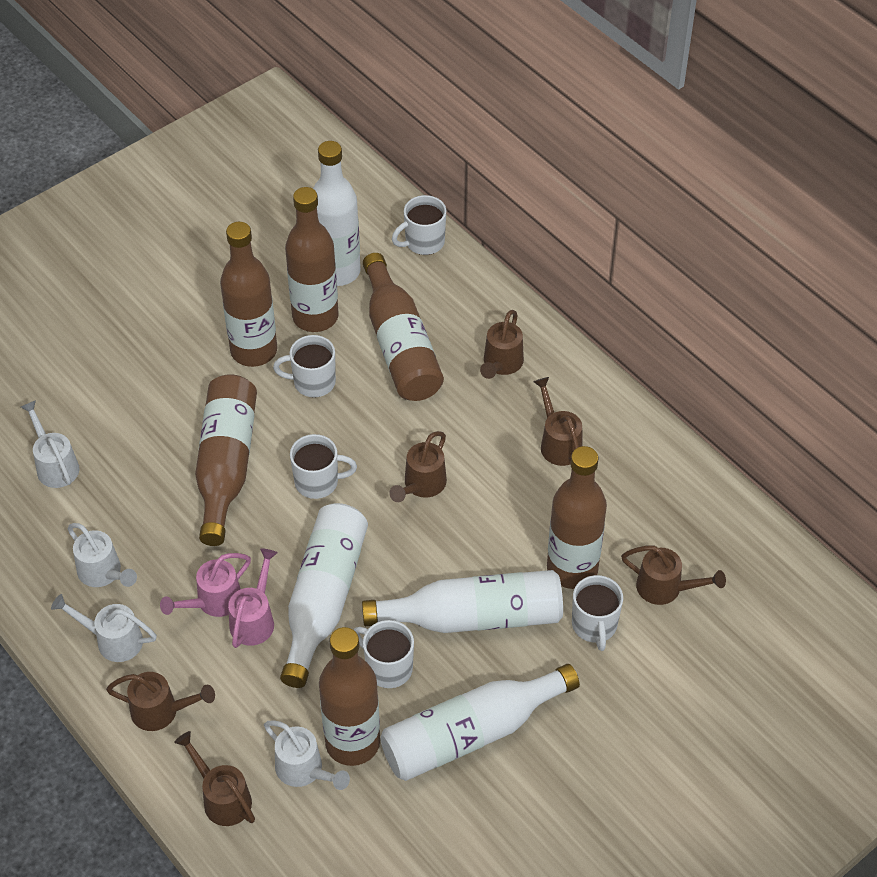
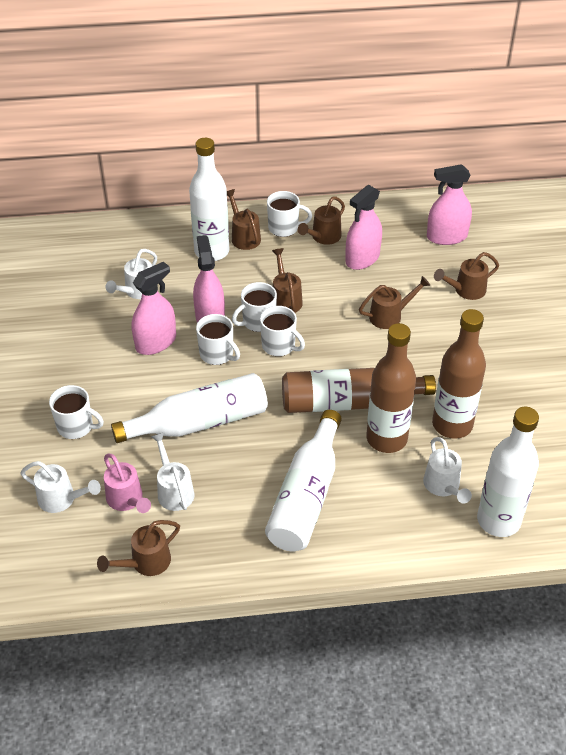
brown bottle: 6 -> 3
pink spray bottle: 0 -> 4
pink watering can: 2 -> 1

